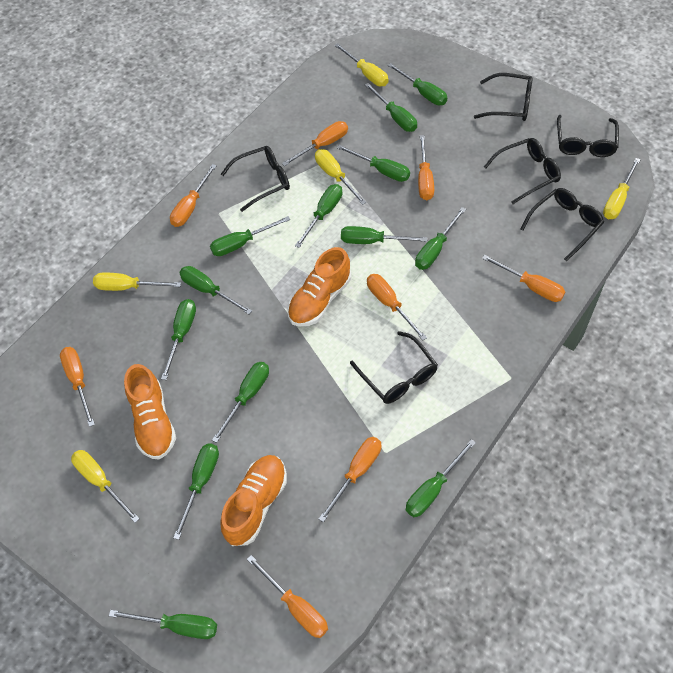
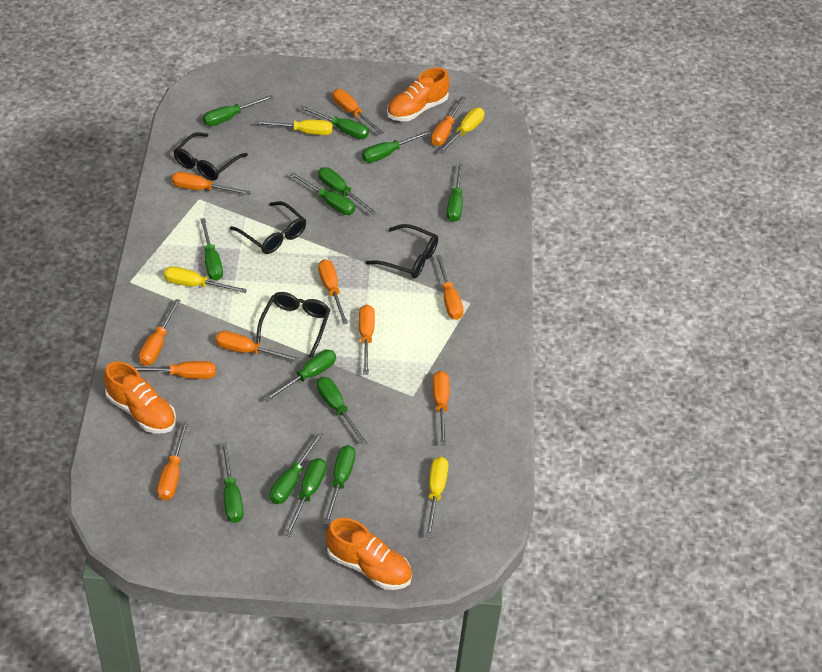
black glasses: 6 -> 4
orange screwdriver: 8 -> 11
yellow screwdriver: 5 -> 4

